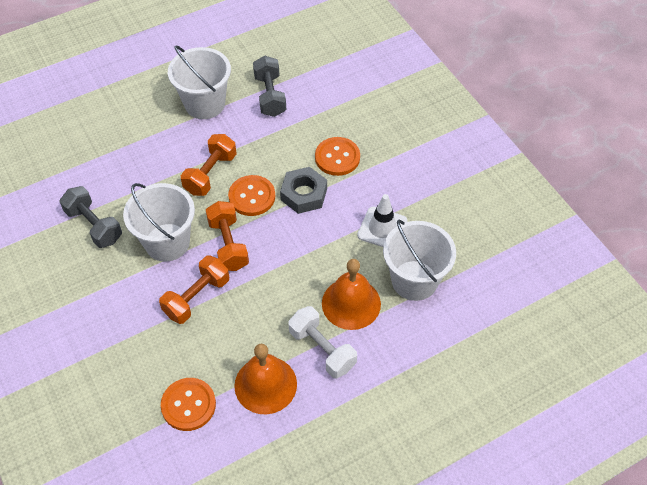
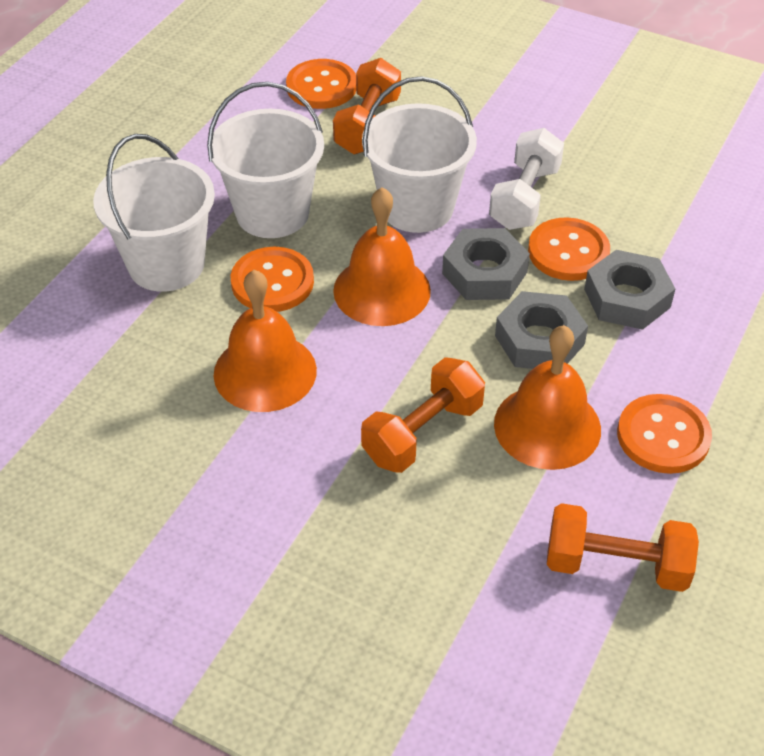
grey dumbbell: 2 -> 0
grey nut: 1 -> 3
orange bell: 2 -> 3
orange button: 3 -> 4
white traffic cone: 1 -> 0

